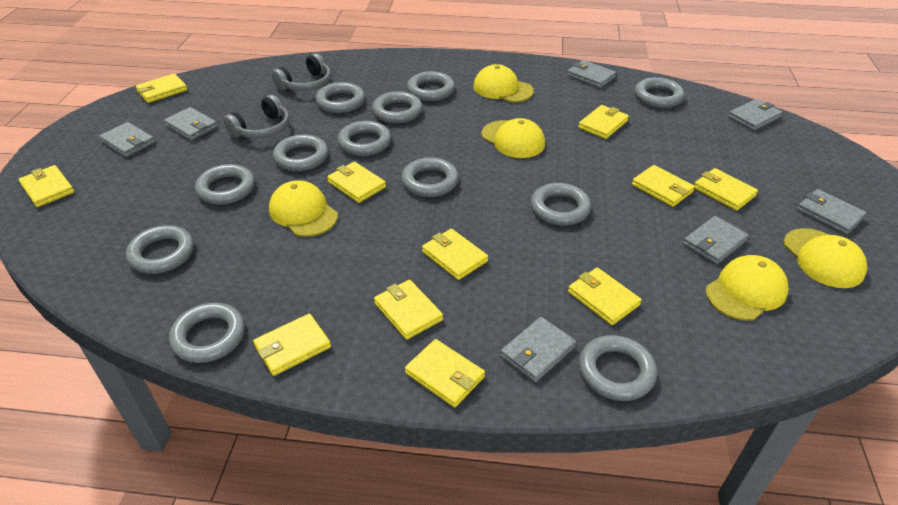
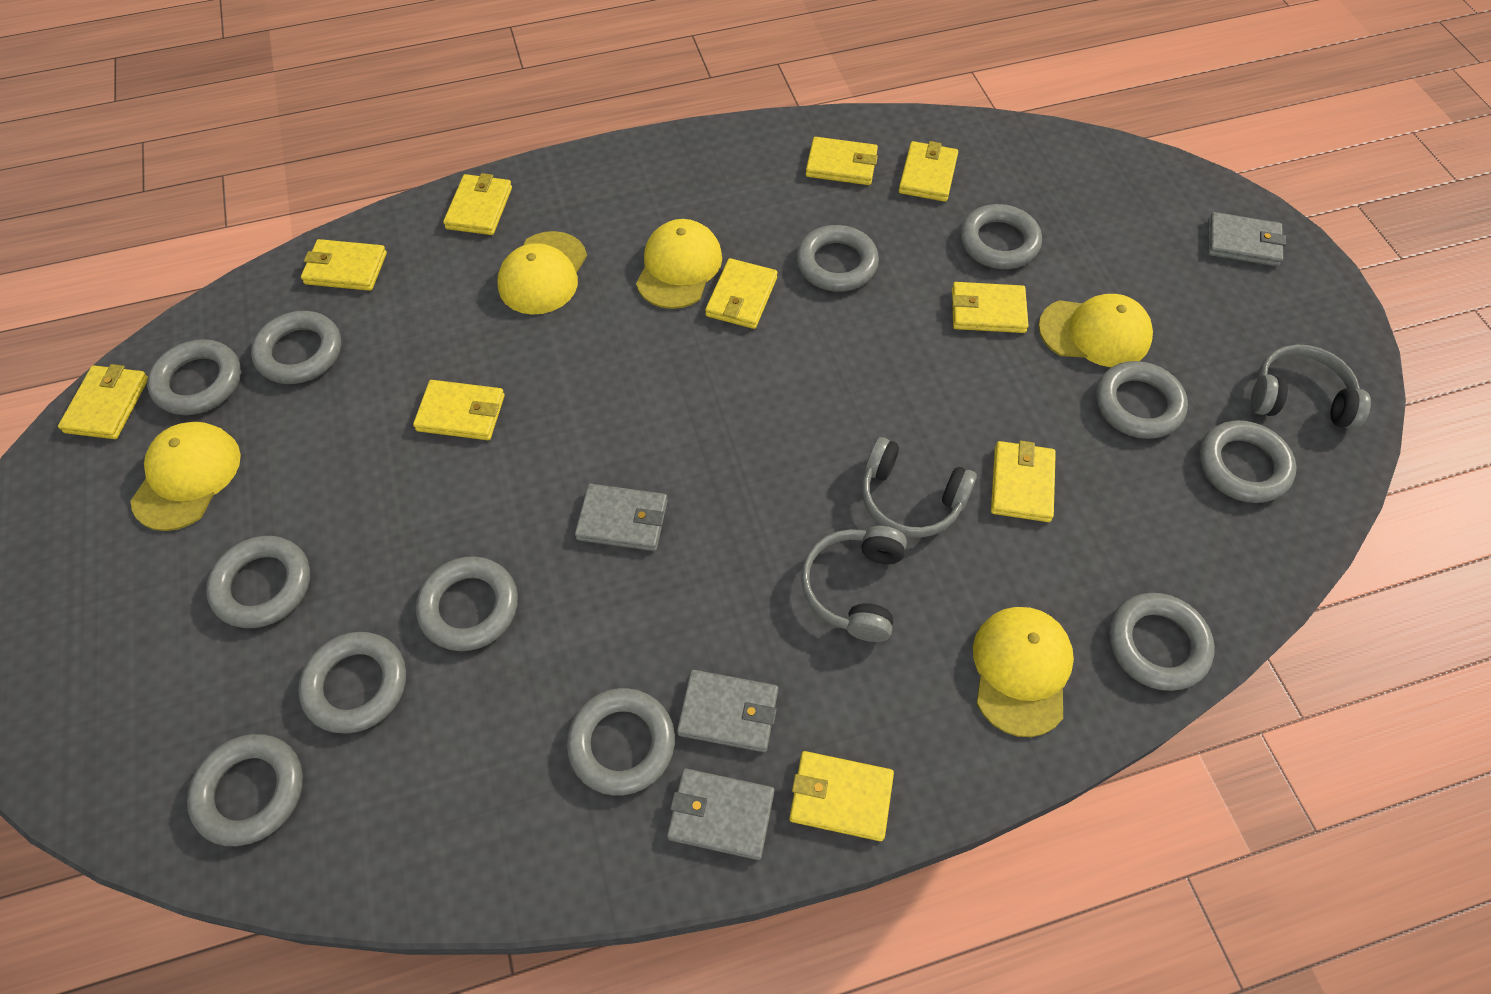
grey headphones: 2 -> 3
grey wallet: 7 -> 4
yellow wallet: 11 -> 10

